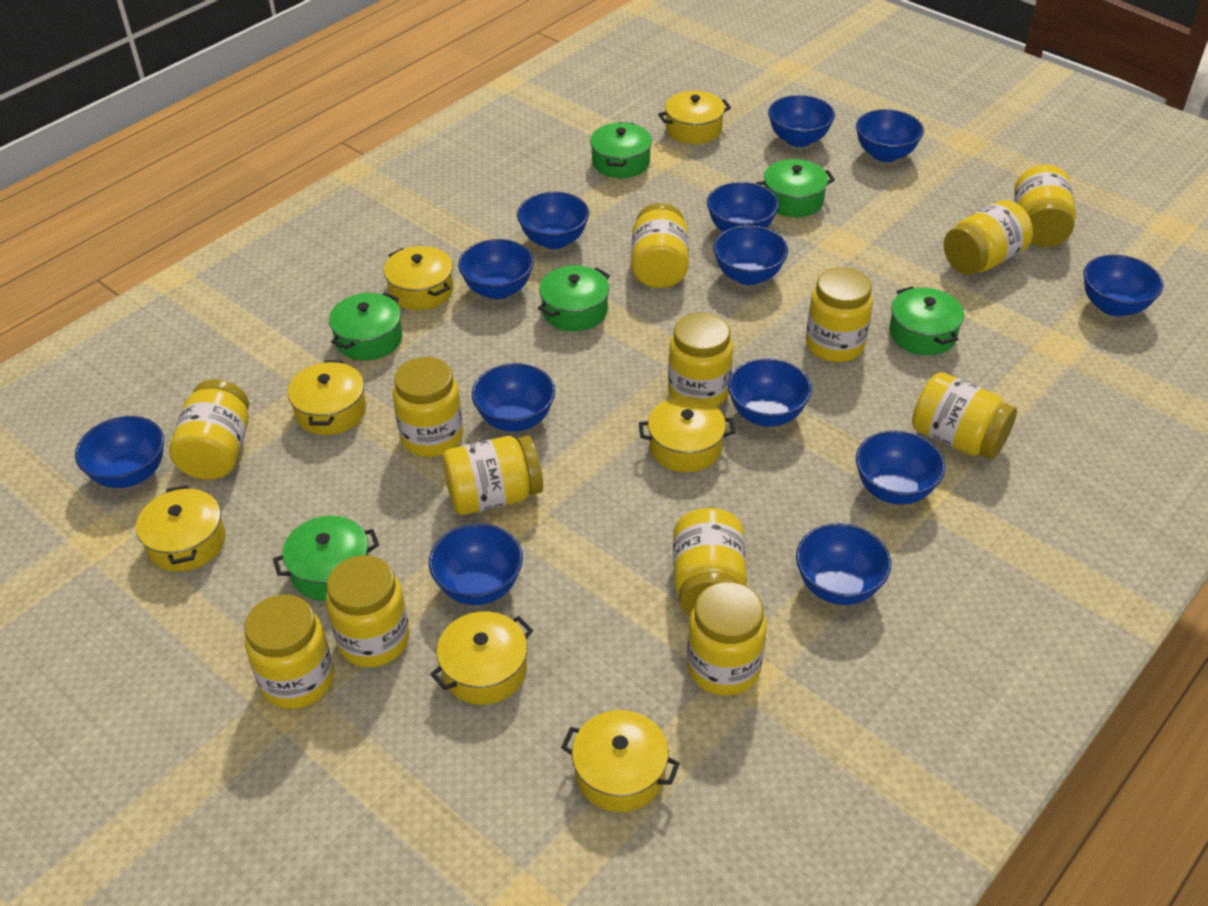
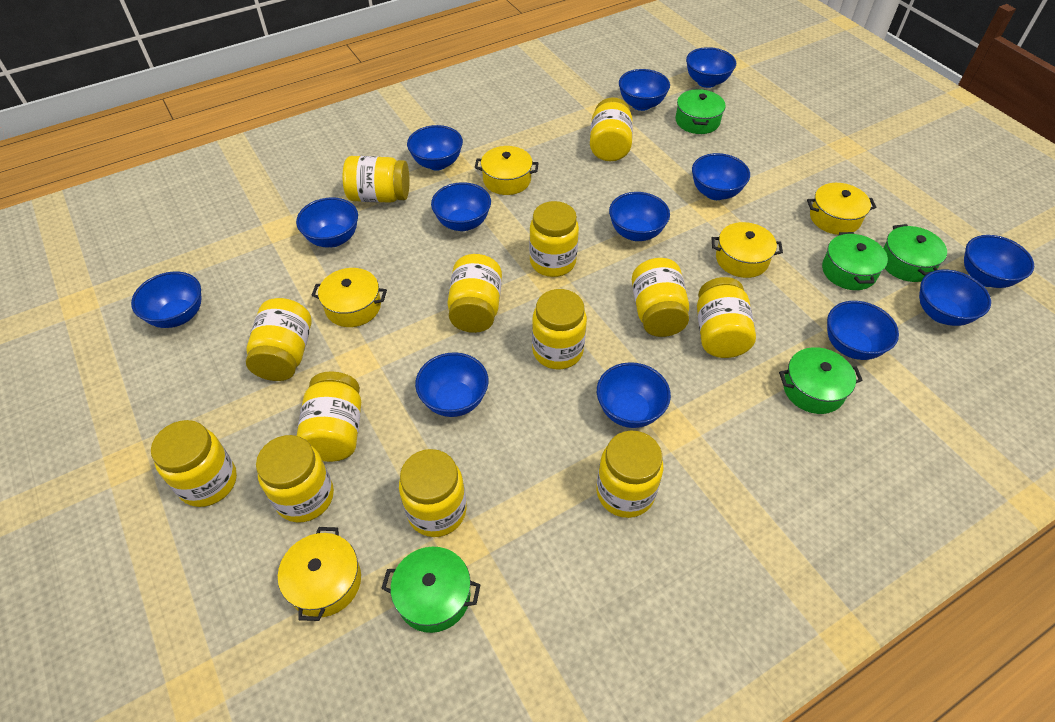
green pot: 6 -> 5
yellow pot: 7 -> 5

